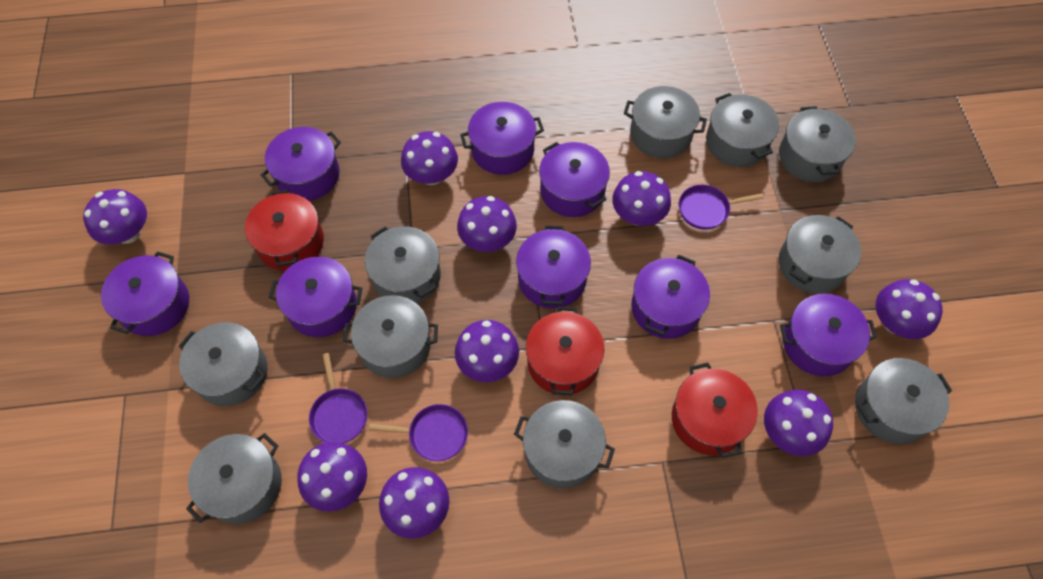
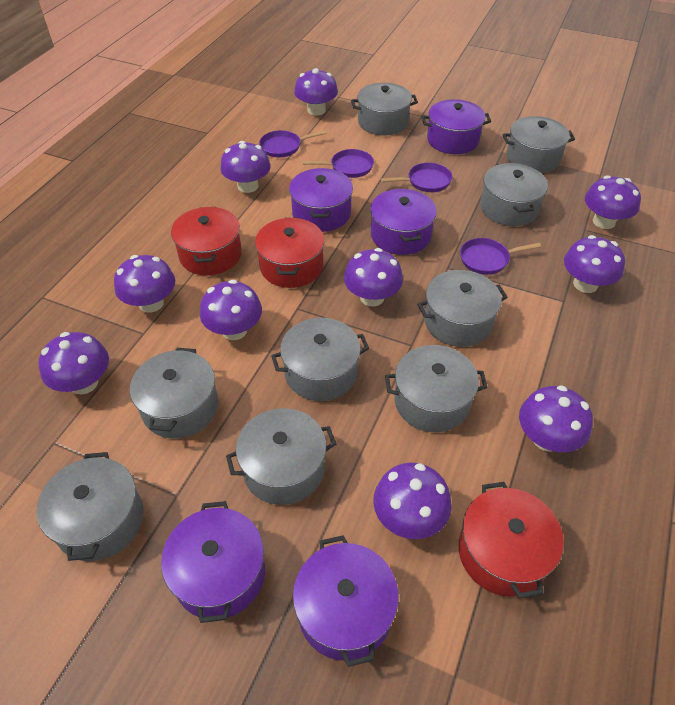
grey pot: 10 -> 9
purple mushroom: 9 -> 10
purple pan: 3 -> 4
purple pot: 8 -> 5

